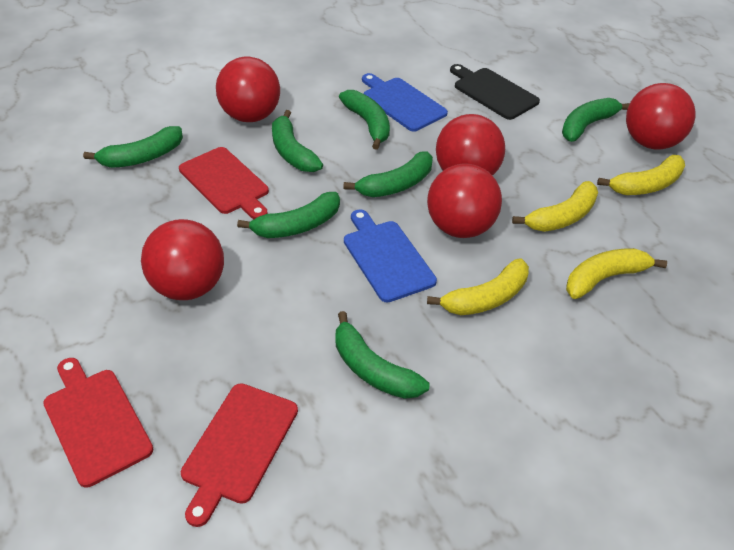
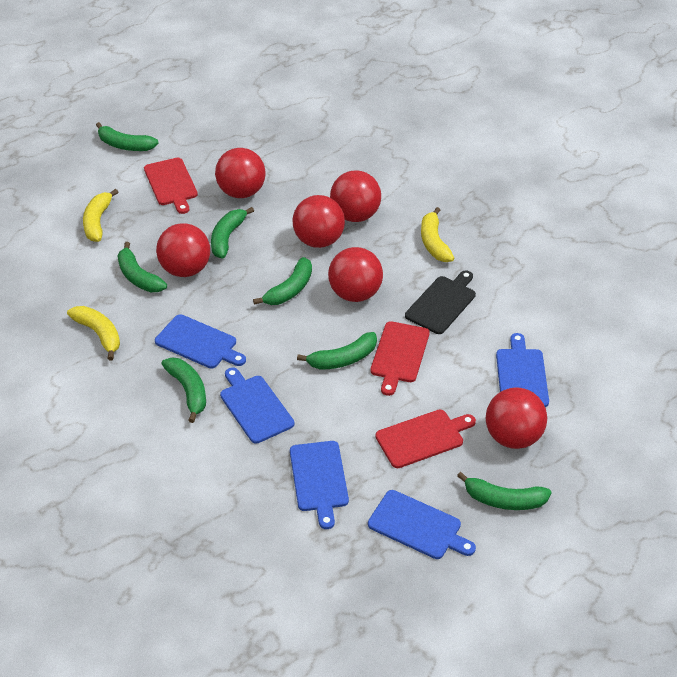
blue cutting board: 2 -> 5
red ball: 5 -> 6
yellow banana: 4 -> 3

